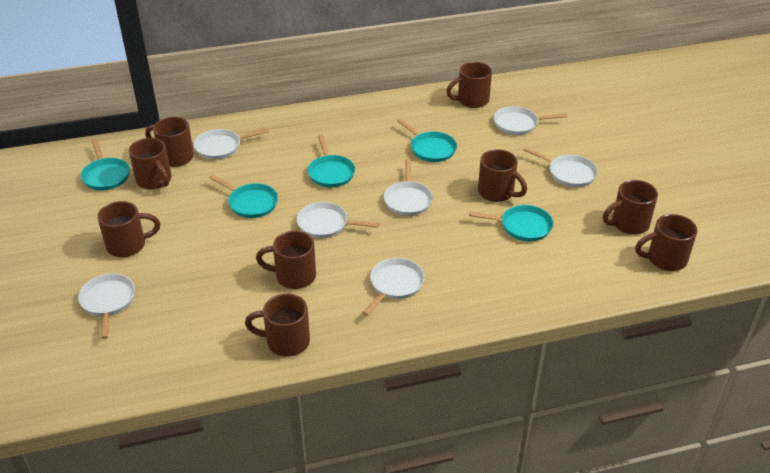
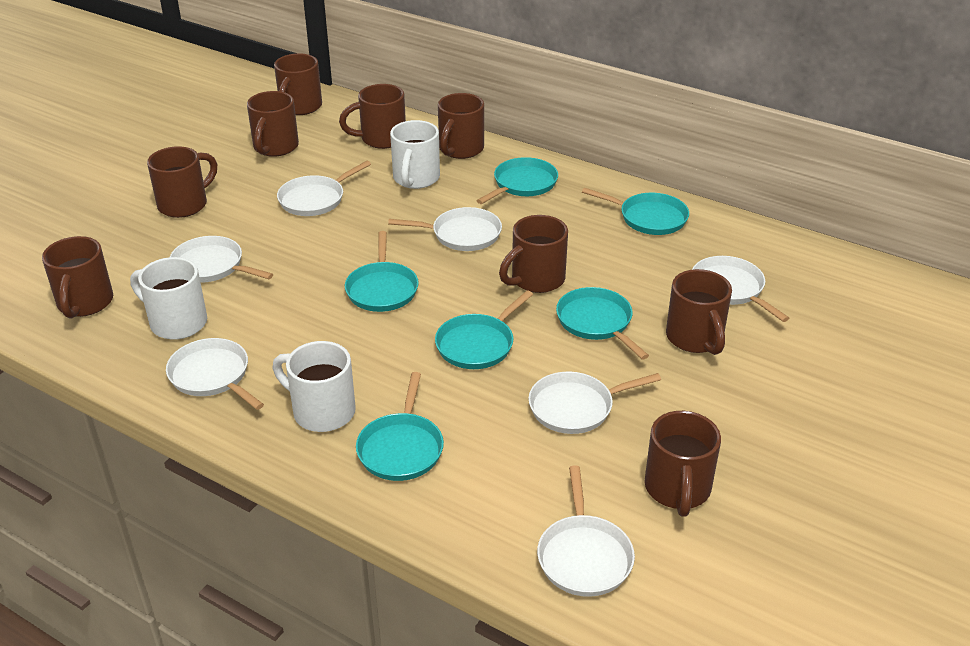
turquoise pan: 5 -> 6
white mug: 0 -> 3

